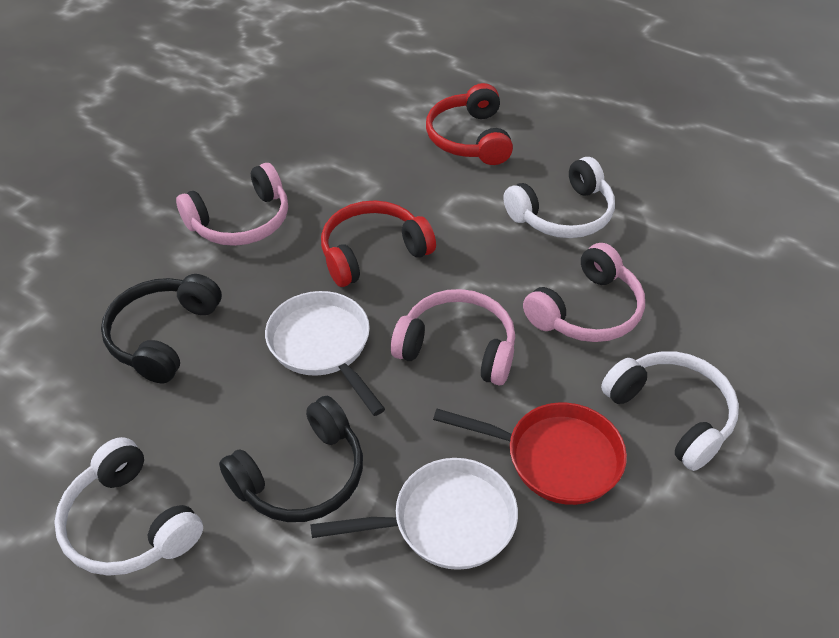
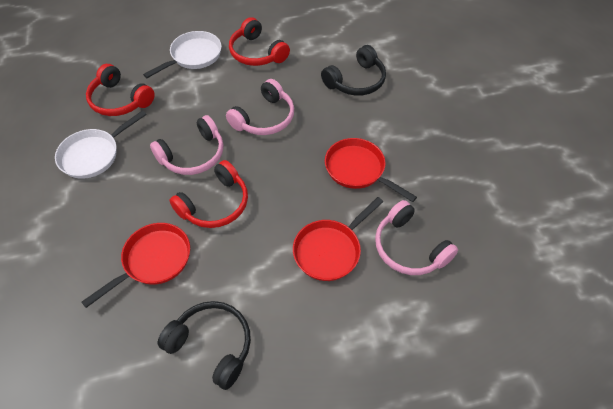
red headphones: 2 -> 3
red pan: 1 -> 3
white headphones: 3 -> 0

